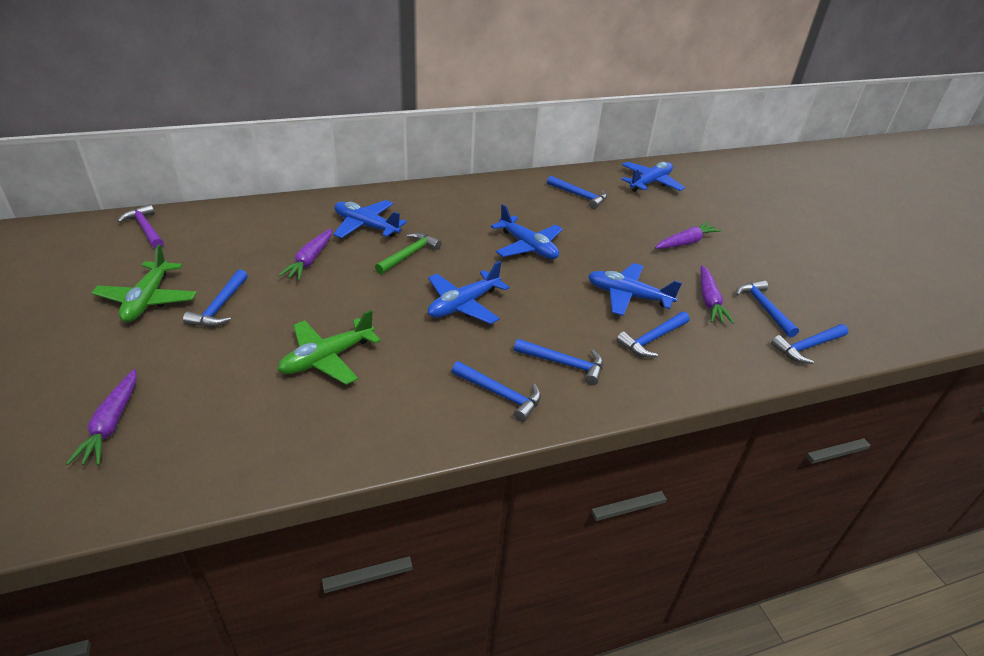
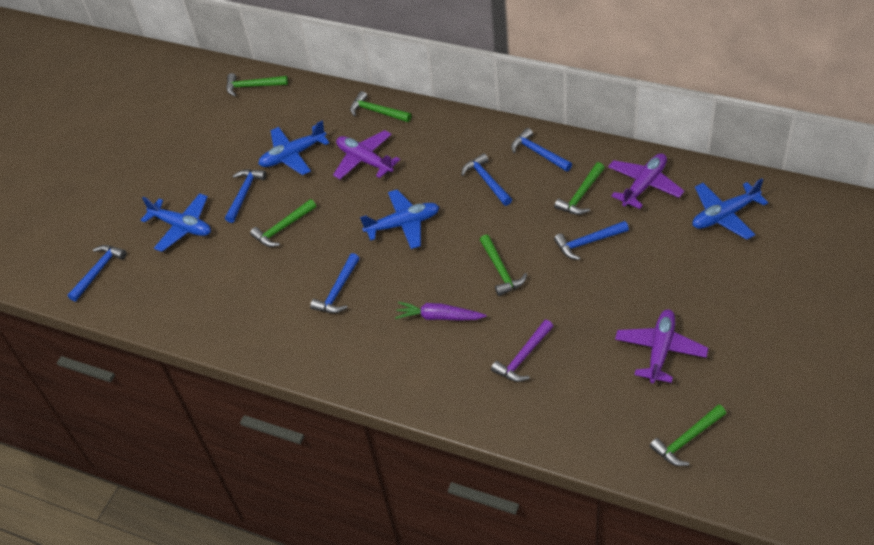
blue hammer: 7 -> 6
blue plane: 5 -> 4
green hammer: 1 -> 6
green plane: 2 -> 0
purple carrot: 4 -> 1
purple plane: 0 -> 3

